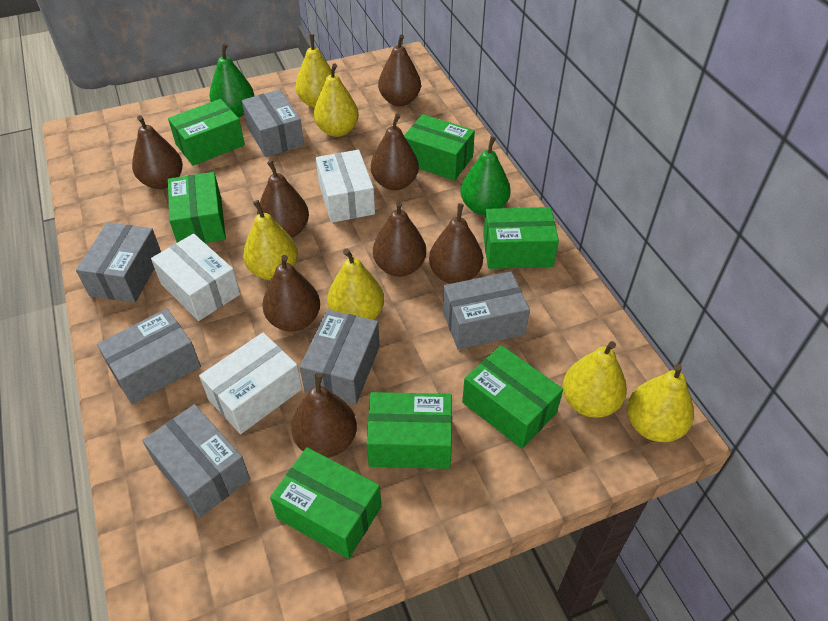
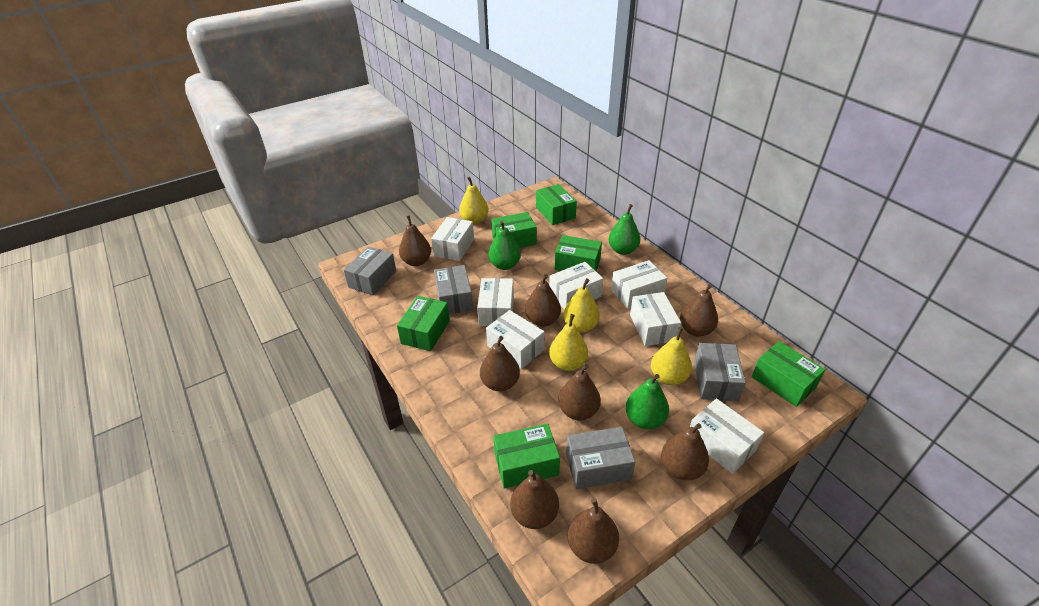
green box: 7 -> 6
green pear: 2 -> 3
grey box: 6 -> 4
white box: 3 -> 7
yellow pear: 6 -> 4

